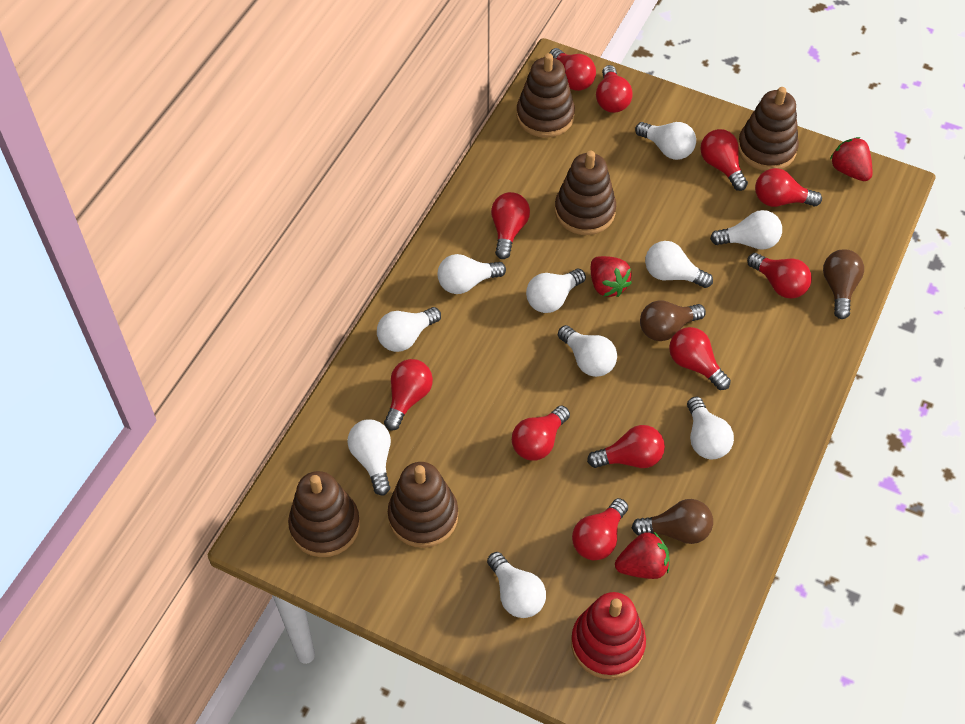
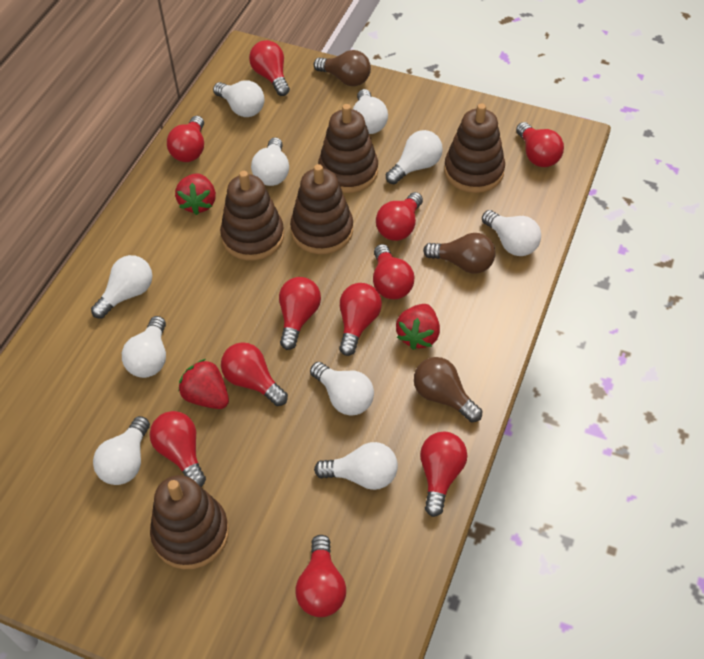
red stacking toy: 1 -> 0

